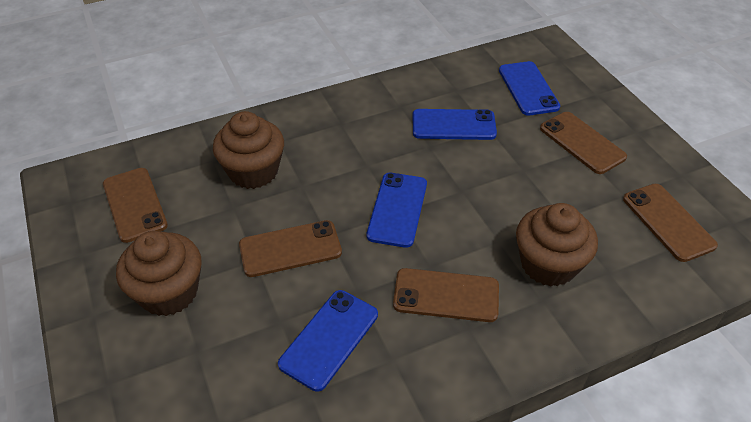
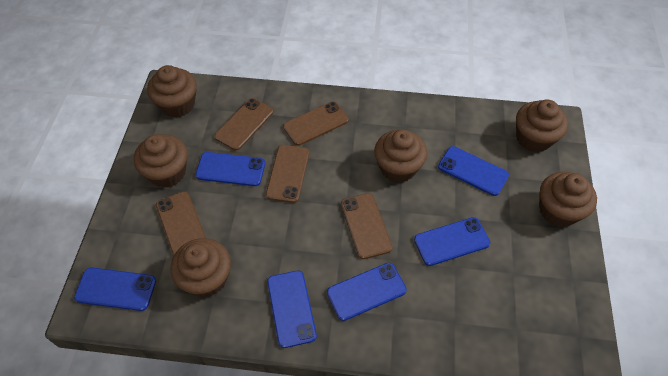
blue phone: 4 -> 6
brown cupcake: 3 -> 6

